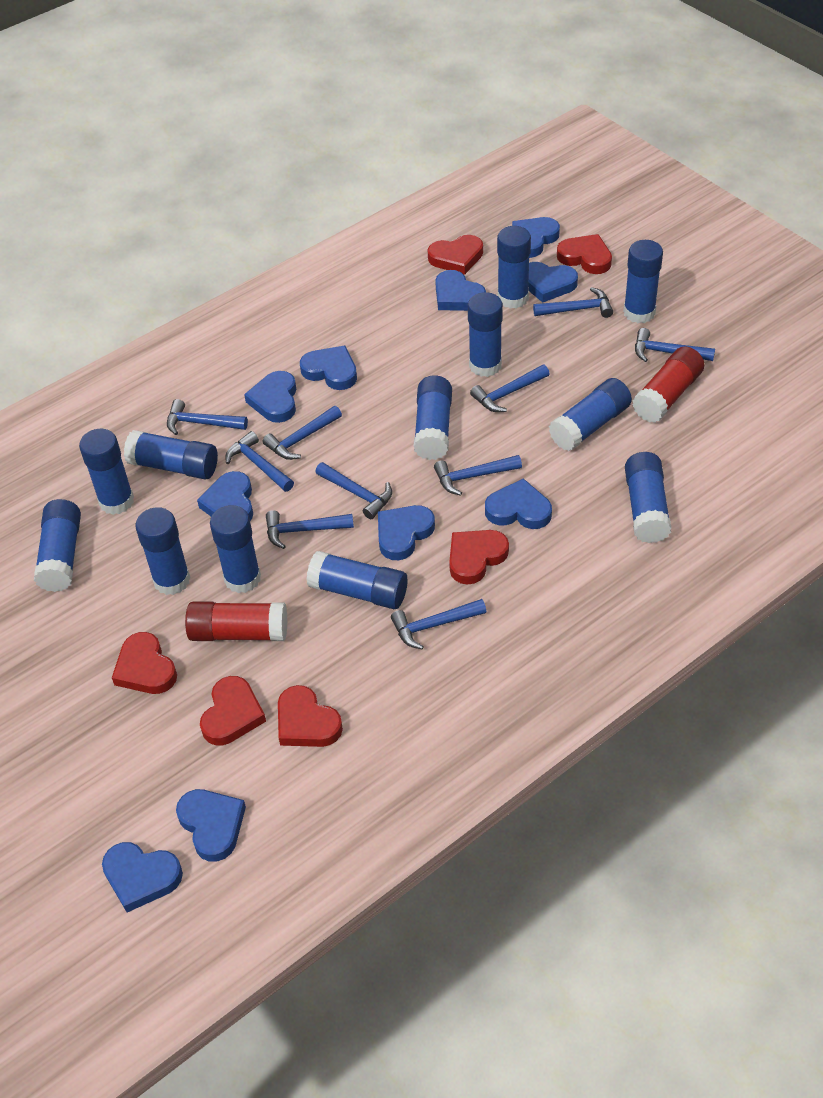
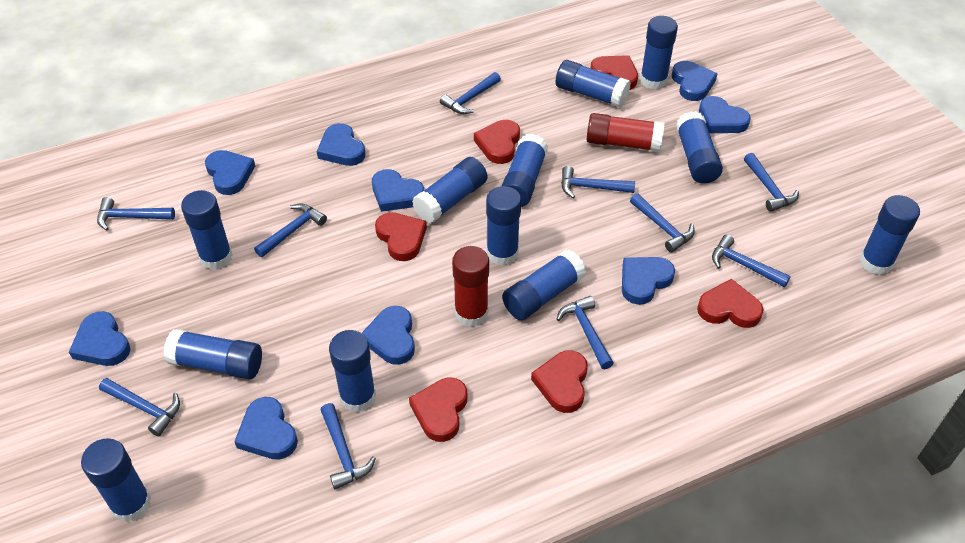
blue heart: 10 -> 9

